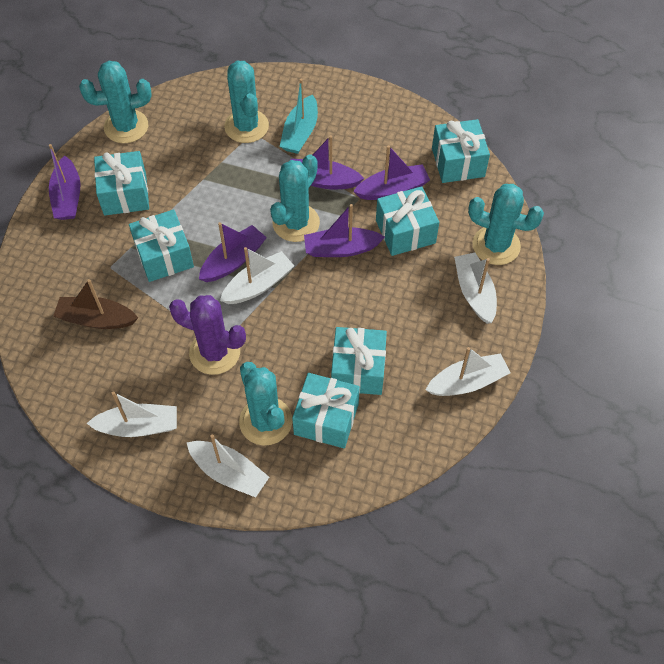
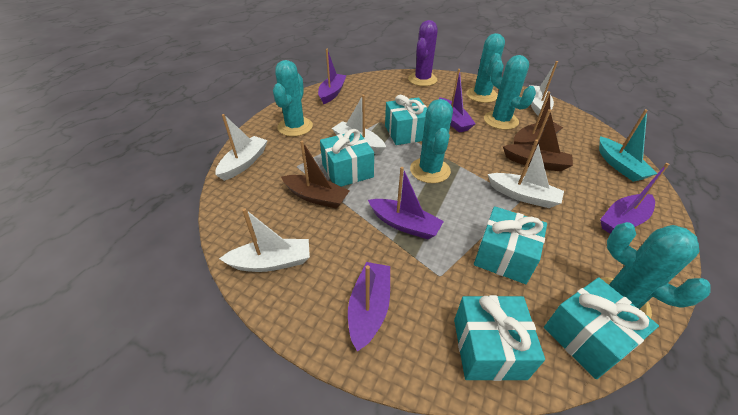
brown boat: 1 -> 3
turquoise gift: 6 -> 5

